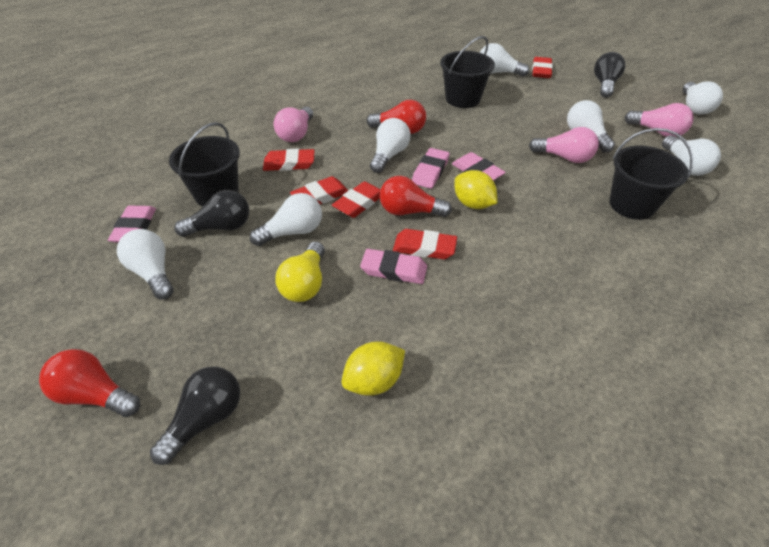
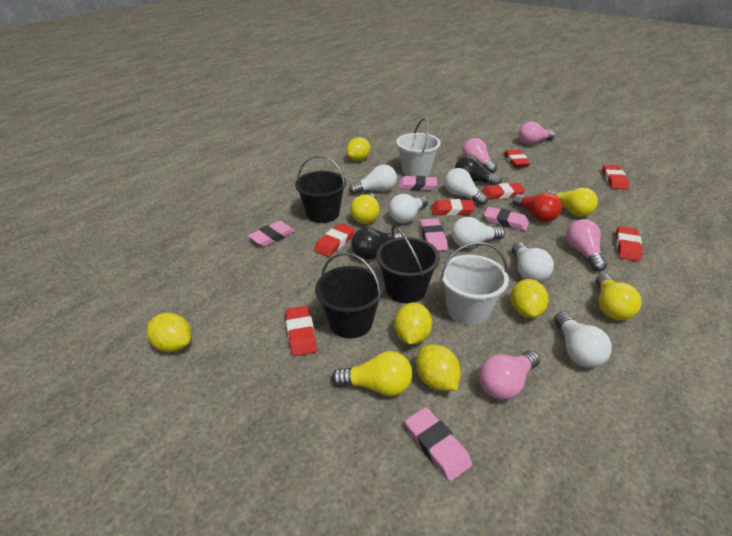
black light bulb: 3 -> 2
pink eraser: 4 -> 5
pink light bulb: 3 -> 4
red eraser: 5 -> 7
red light bulb: 3 -> 1
white bucket: 0 -> 2
white light bulb: 7 -> 6
yellow lemon: 2 -> 5
yellow light bulb: 1 -> 4

